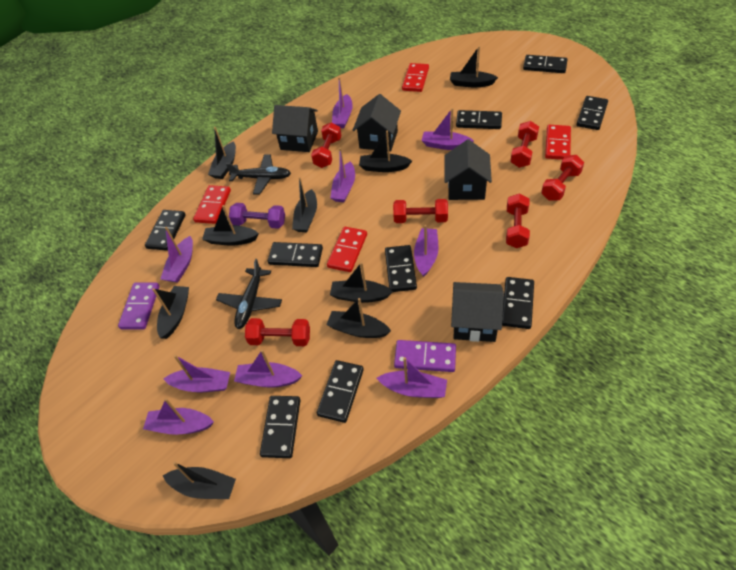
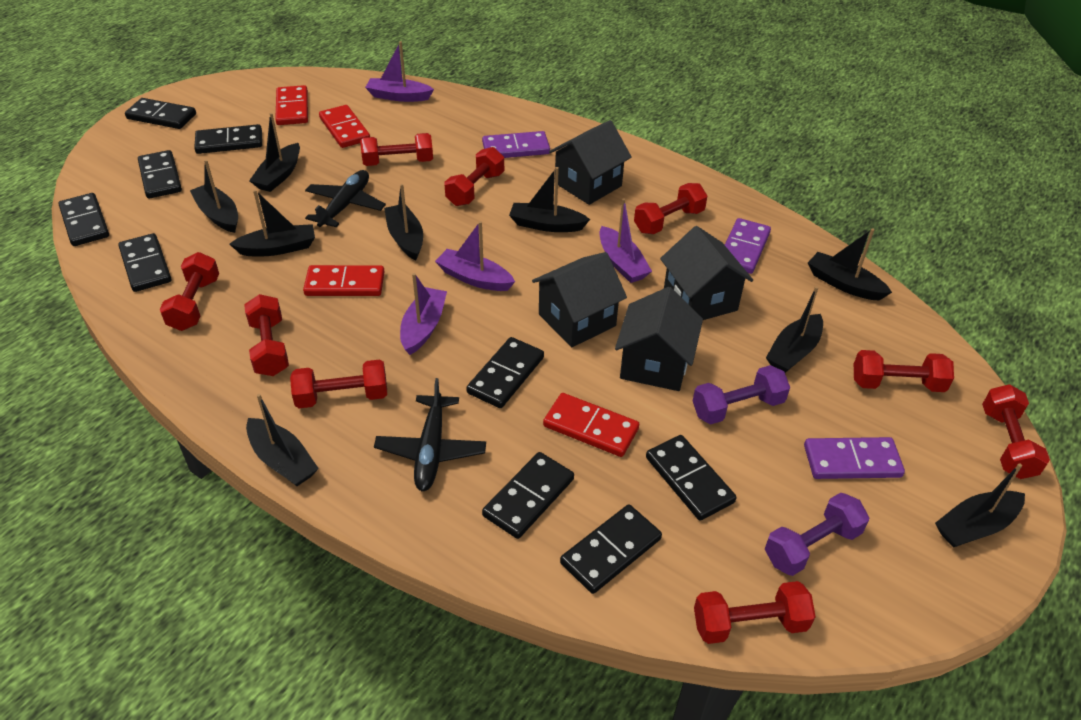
purple boat: 9 -> 4
purple domino: 2 -> 3
purple dumbbell: 1 -> 2
red dumbbell: 6 -> 9

